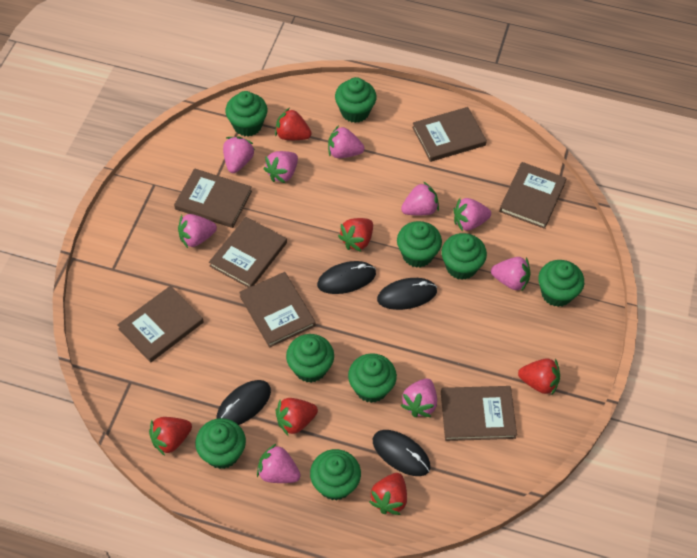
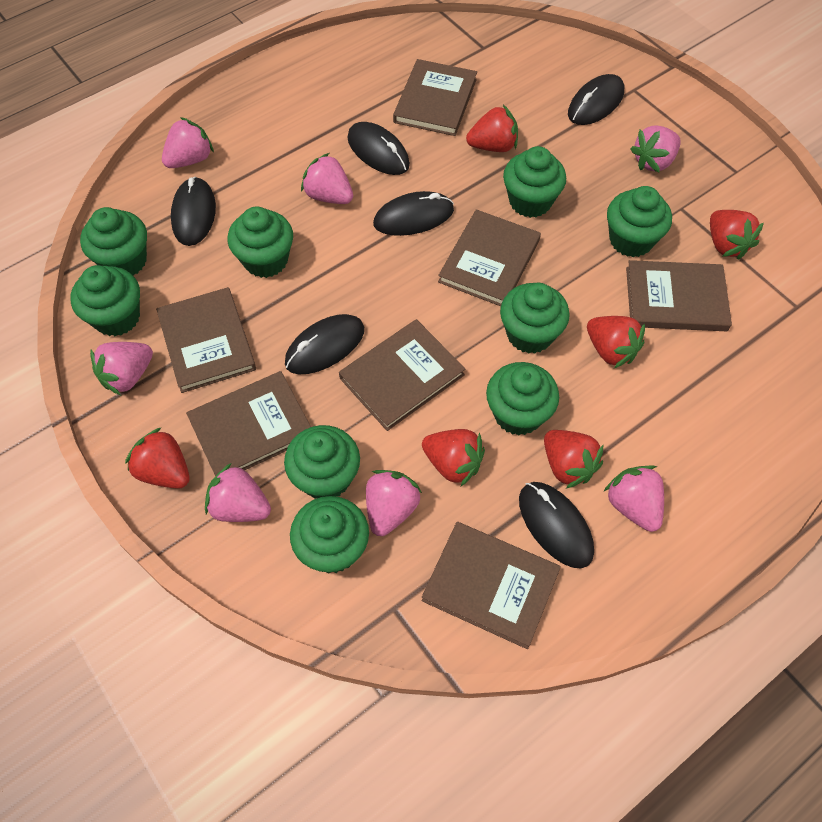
black mouse: 4 -> 6
pink strawberry: 9 -> 7

